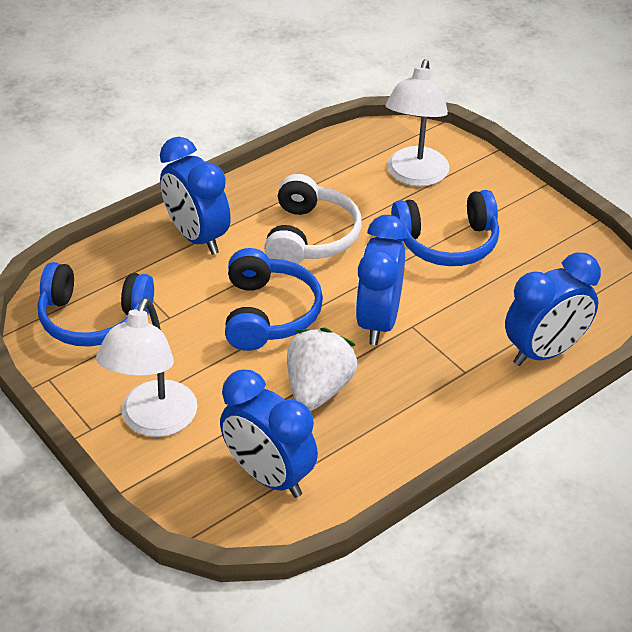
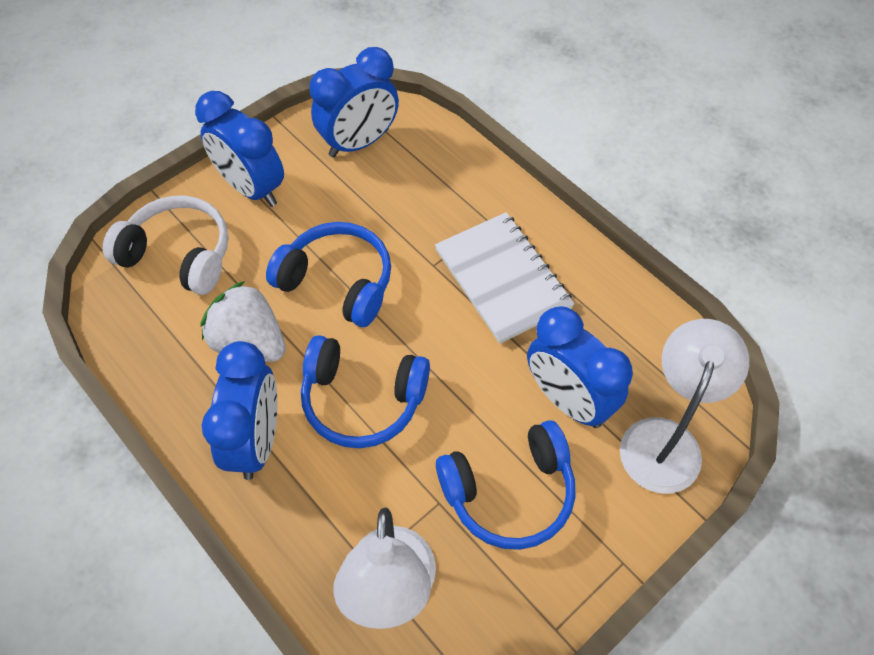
white notebook: 0 -> 1

